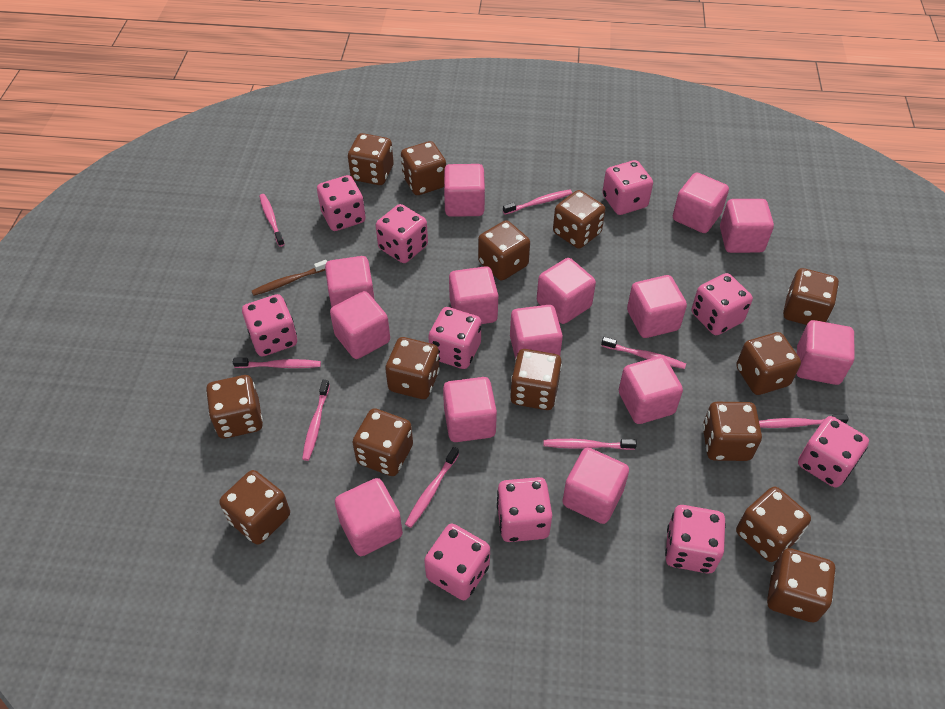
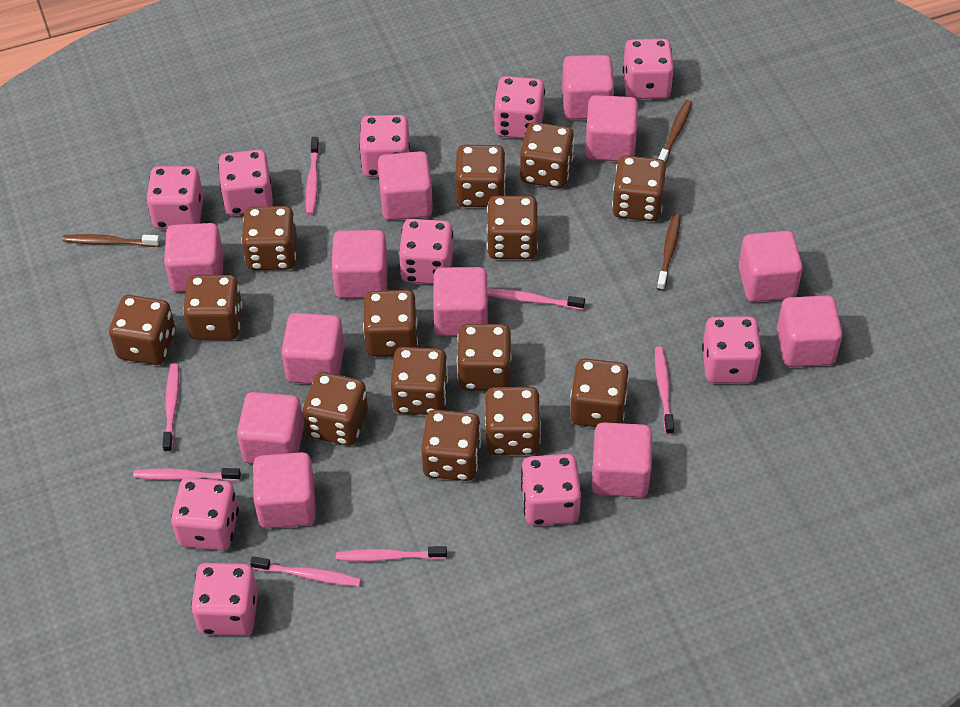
brown toothbrush: 1 -> 3
pink cube: 14 -> 12
pink toothbrush: 8 -> 7

